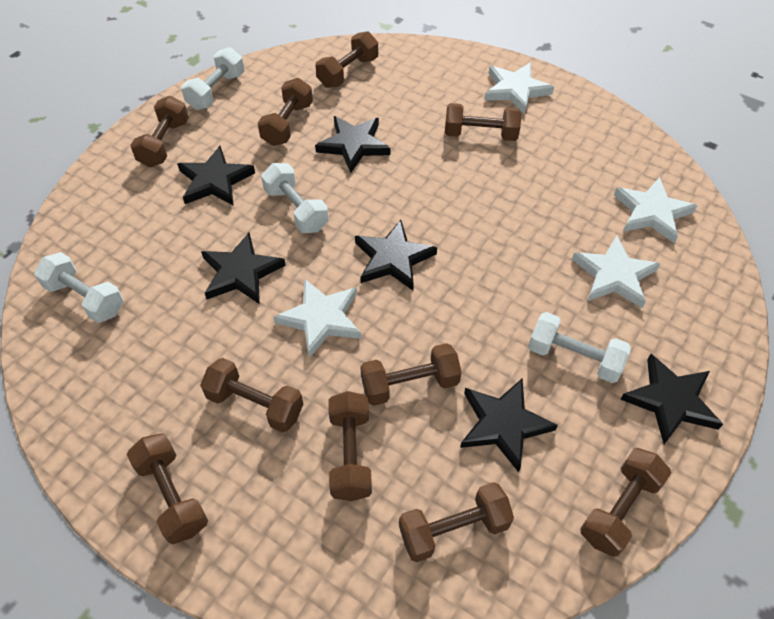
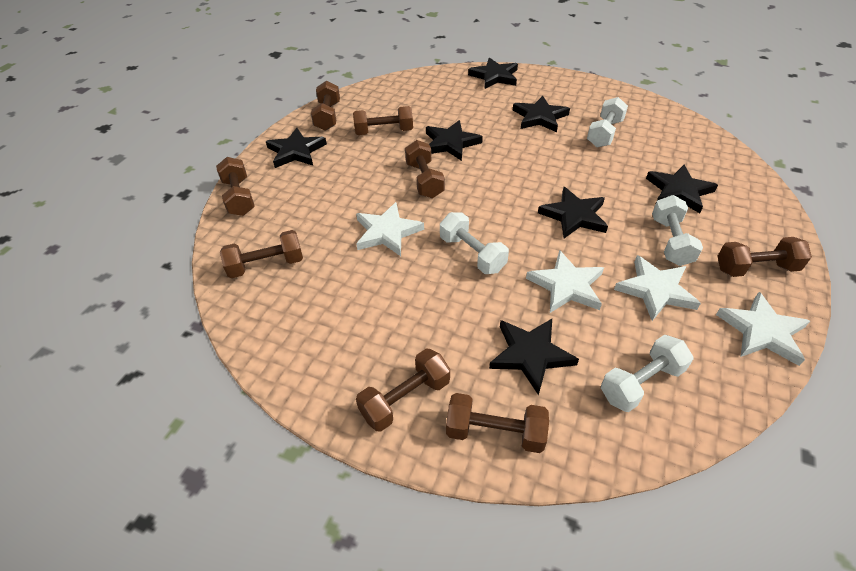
black star: 6 -> 7
brown dumbbell: 10 -> 8

